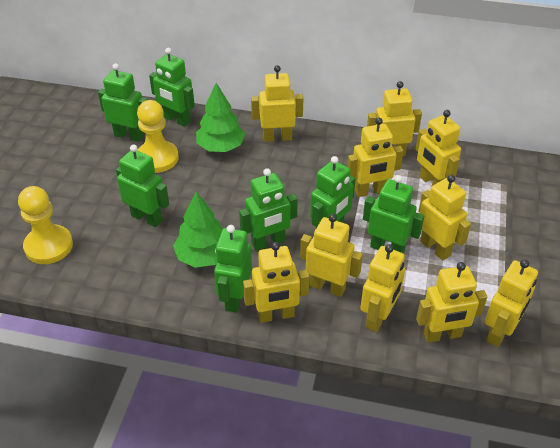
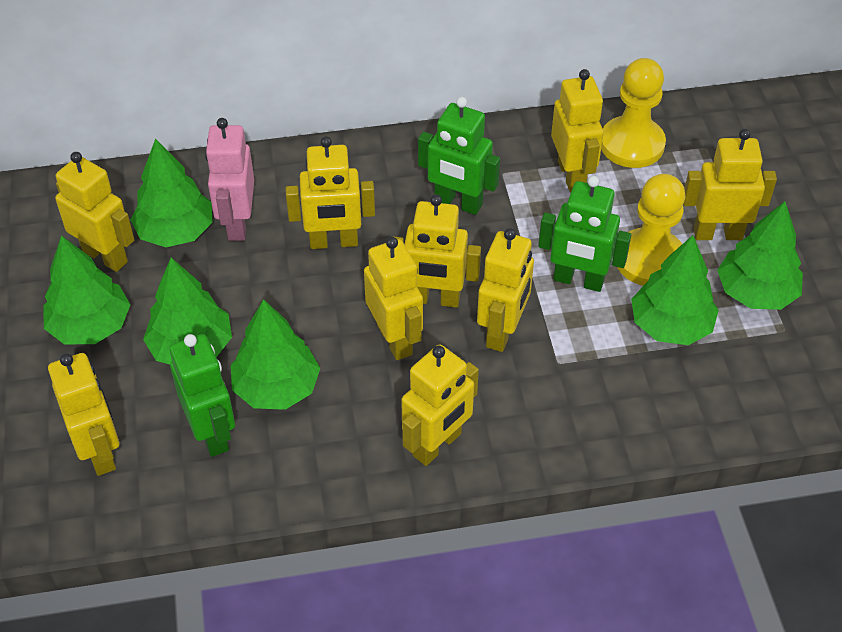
green robot: 7 -> 3
green tree: 2 -> 6
pink robot: 0 -> 1
yellow robot: 10 -> 9

